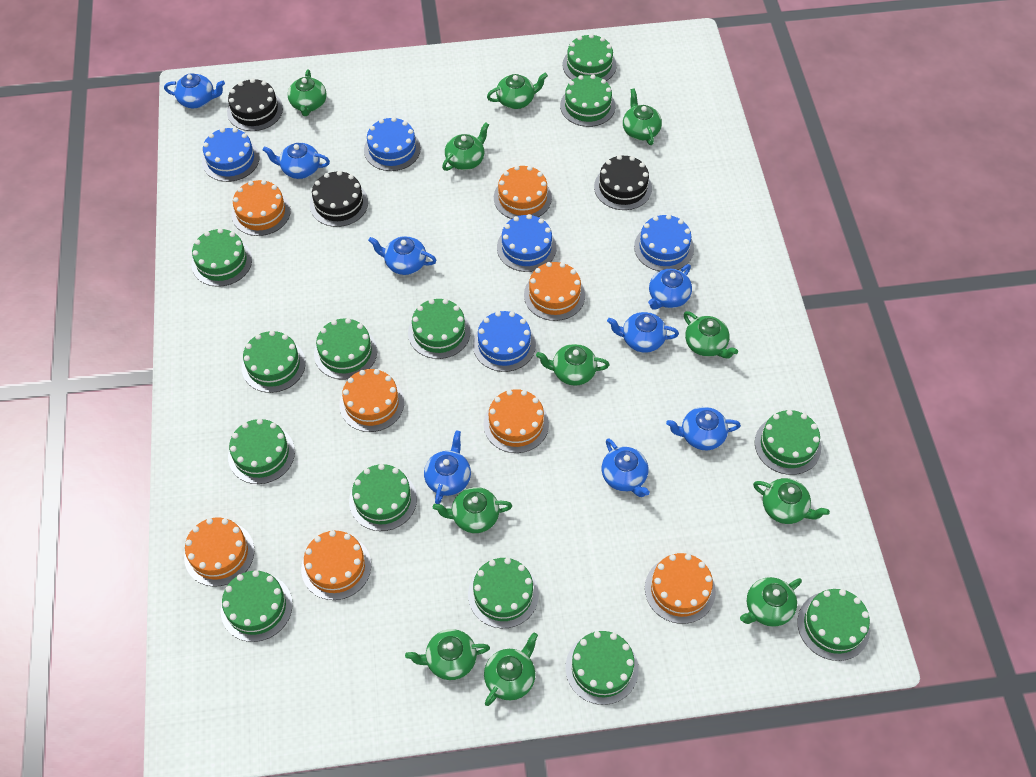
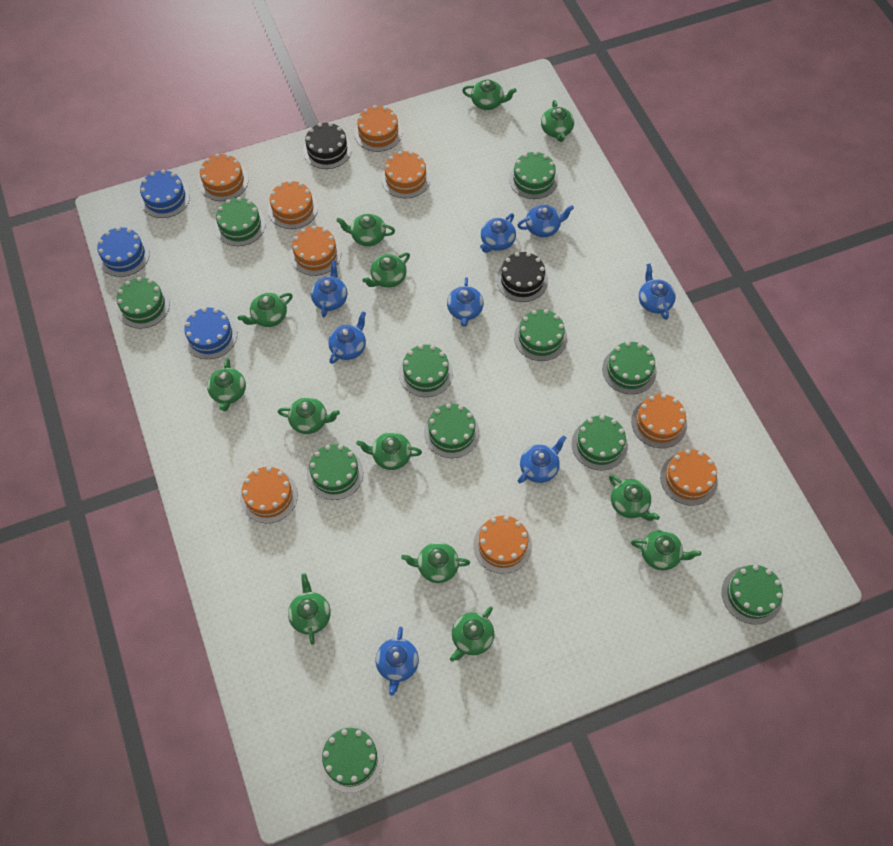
black cake: 3 -> 2
blue cake: 5 -> 3
green cake: 13 -> 11
green teapot: 11 -> 13
orange cake: 8 -> 9

